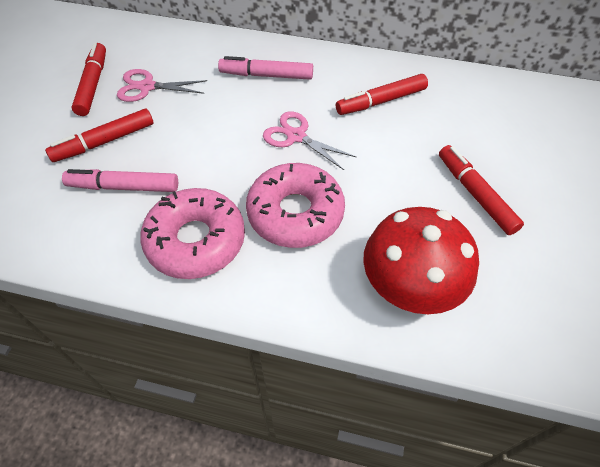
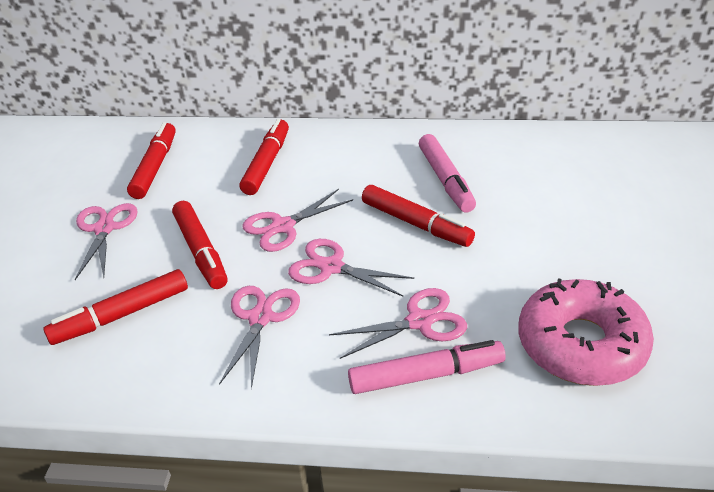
pink donut: 2 -> 1
pink scissors: 2 -> 5
red marker: 4 -> 5
red mushroom: 1 -> 0

